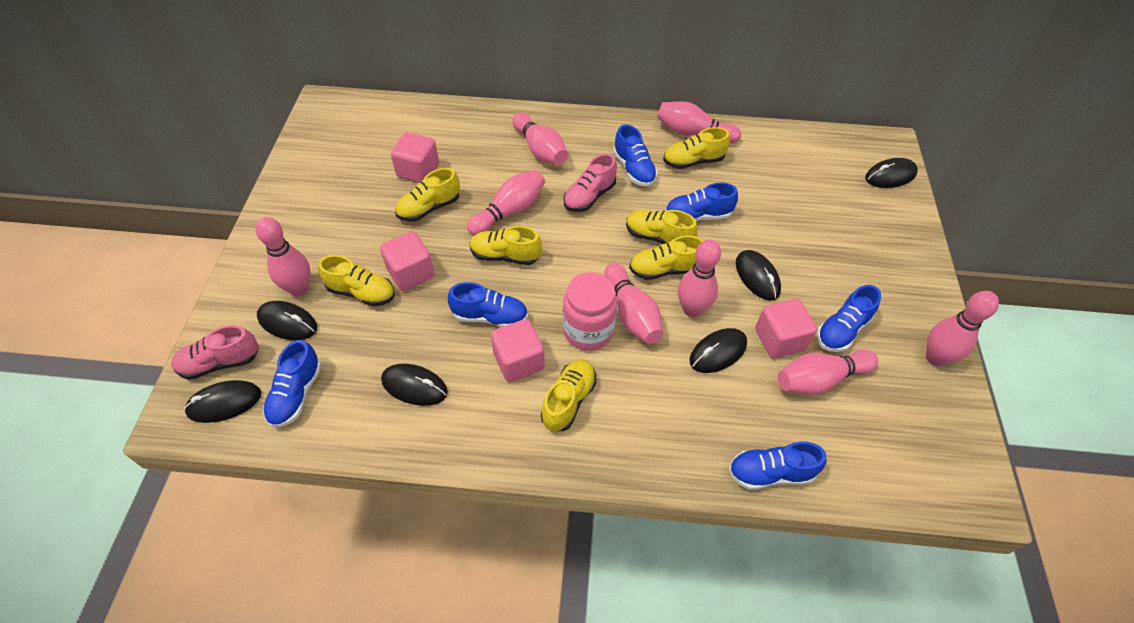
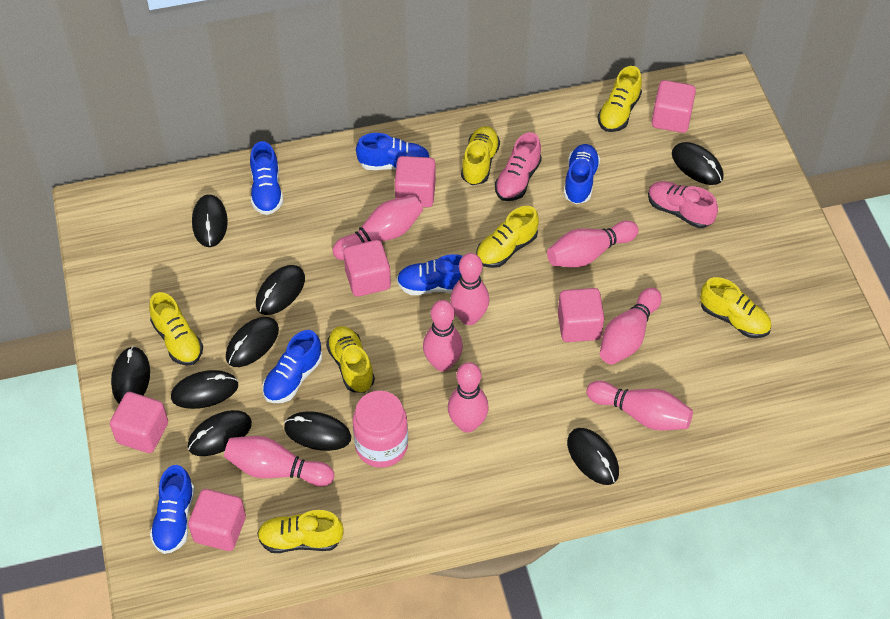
black mouse: 6 -> 9
pink cube: 4 -> 6

